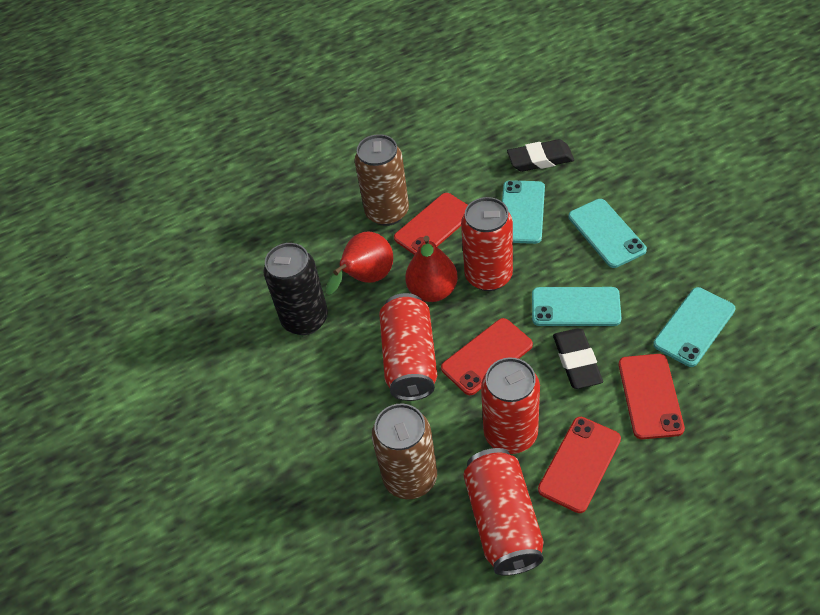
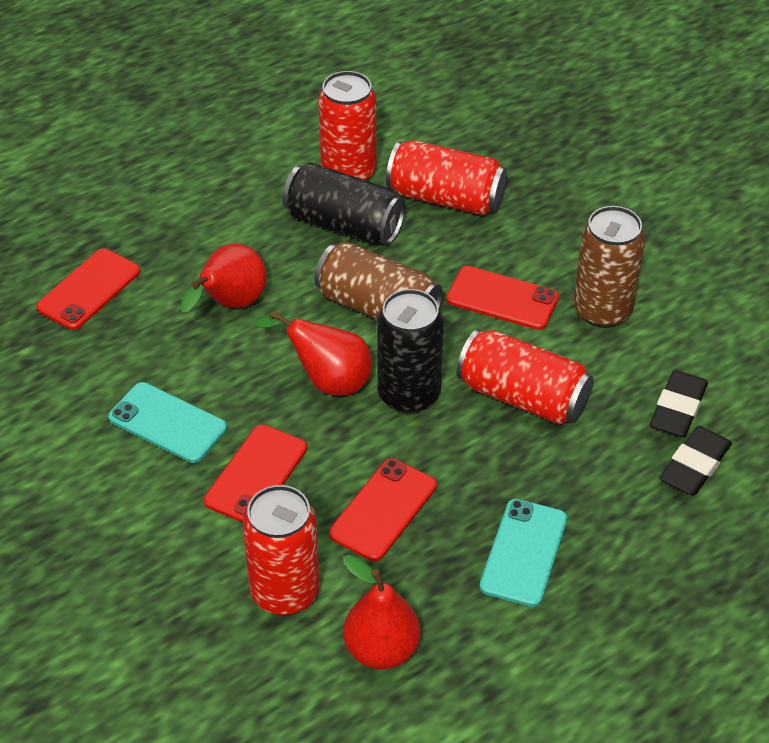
black can: 1 -> 2
red pear: 2 -> 3
turquoise phone: 4 -> 2

